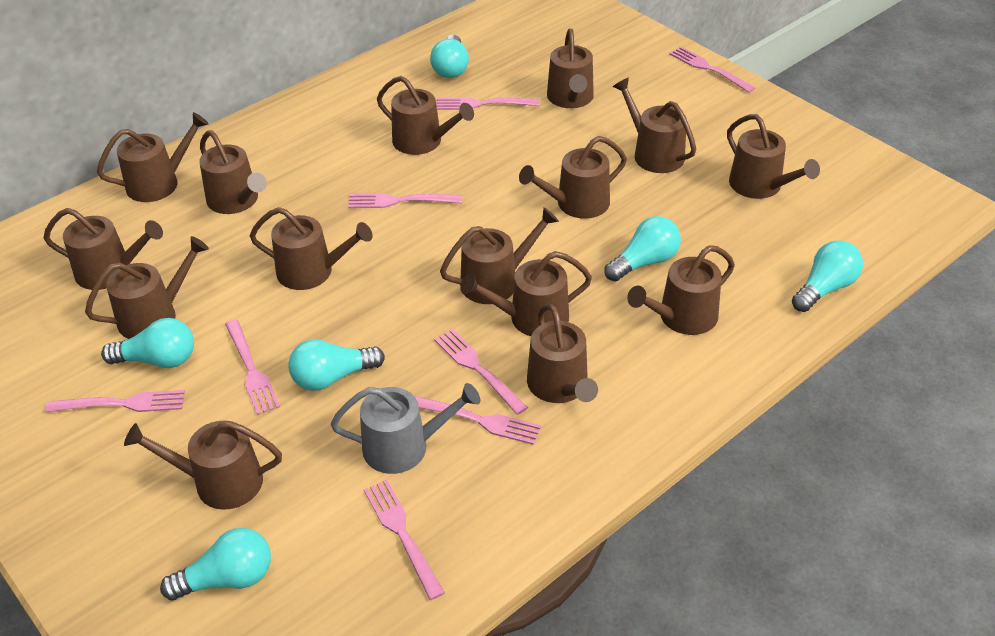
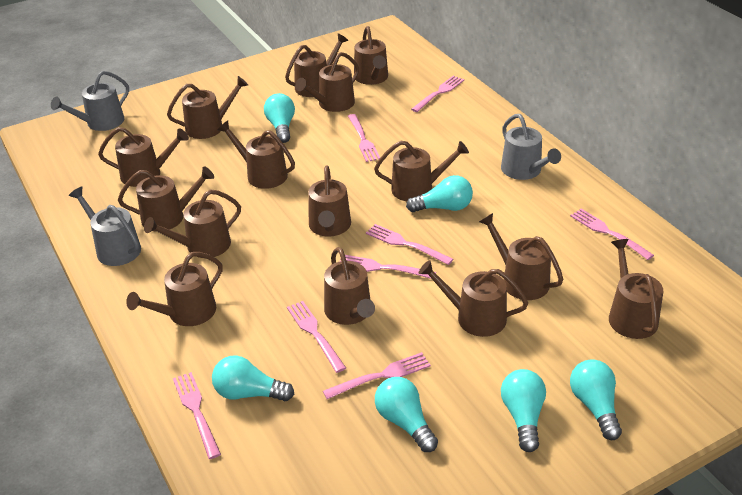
grey watering can: 1 -> 3

